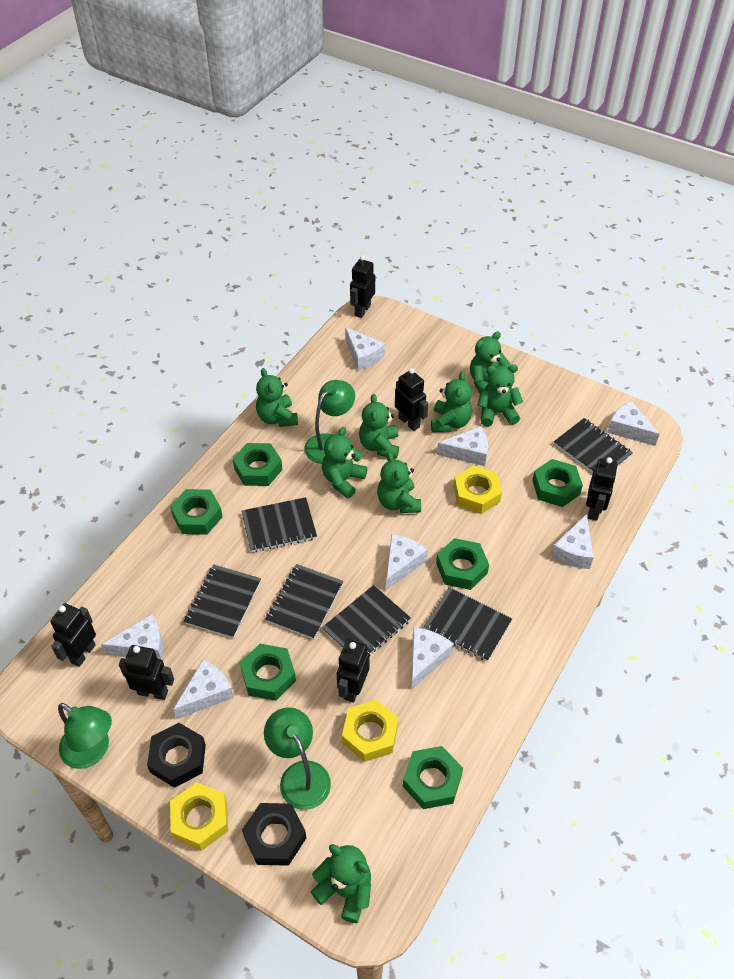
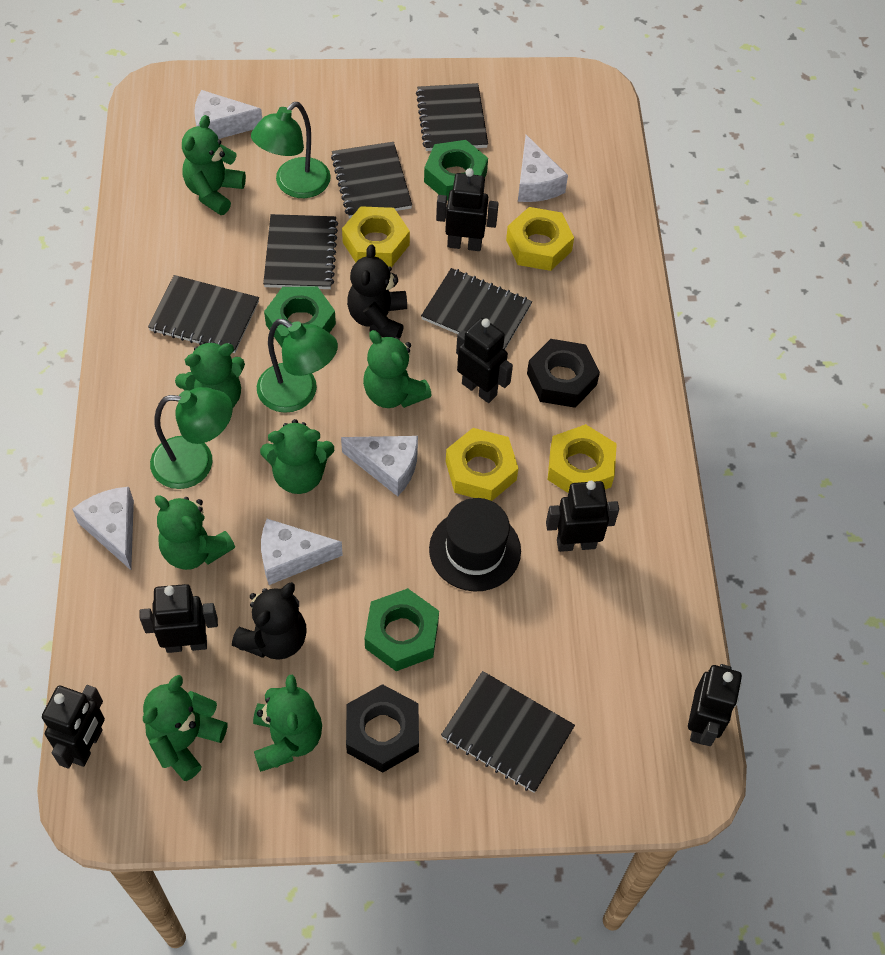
black hat: 0 -> 1
black teddy bear: 0 -> 2
green nut: 6 -> 3
green teddy bear: 8 -> 7
white cheese: 8 -> 5
yellow nut: 3 -> 4

